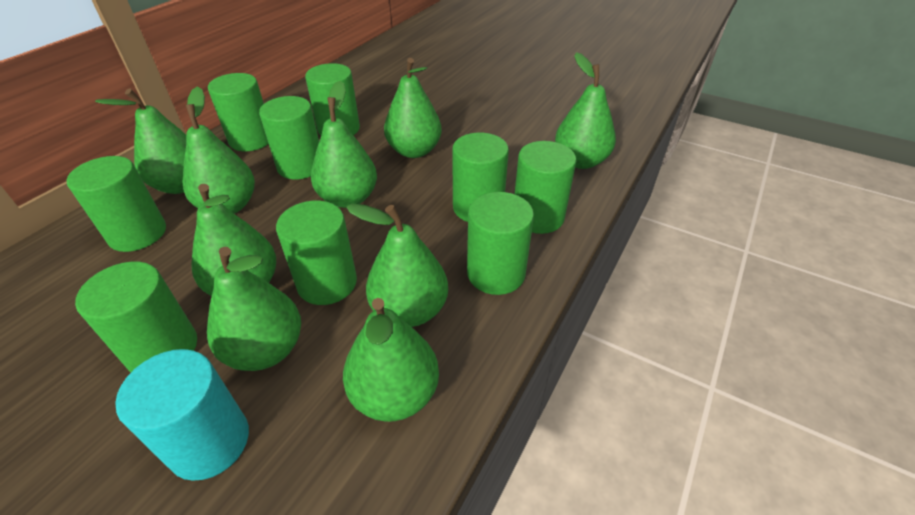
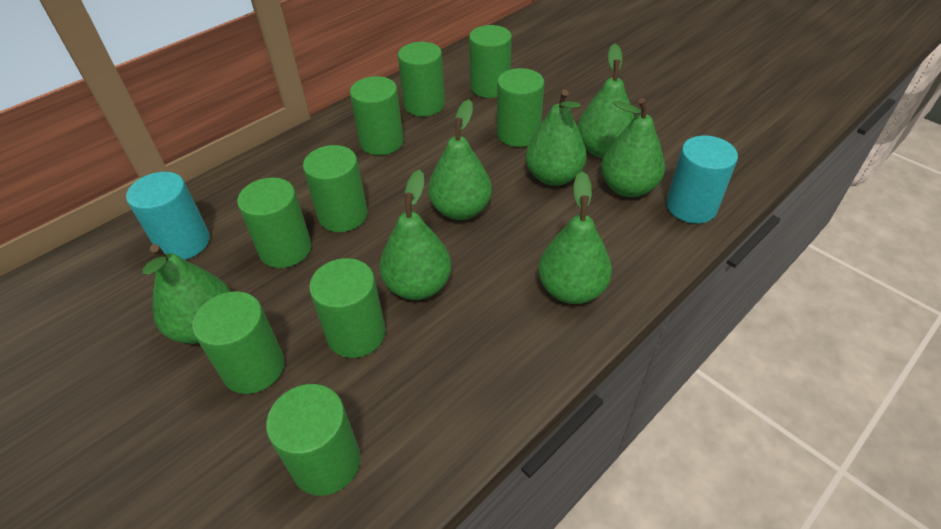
green pear: 9 -> 7
turquoise cylinder: 1 -> 2

